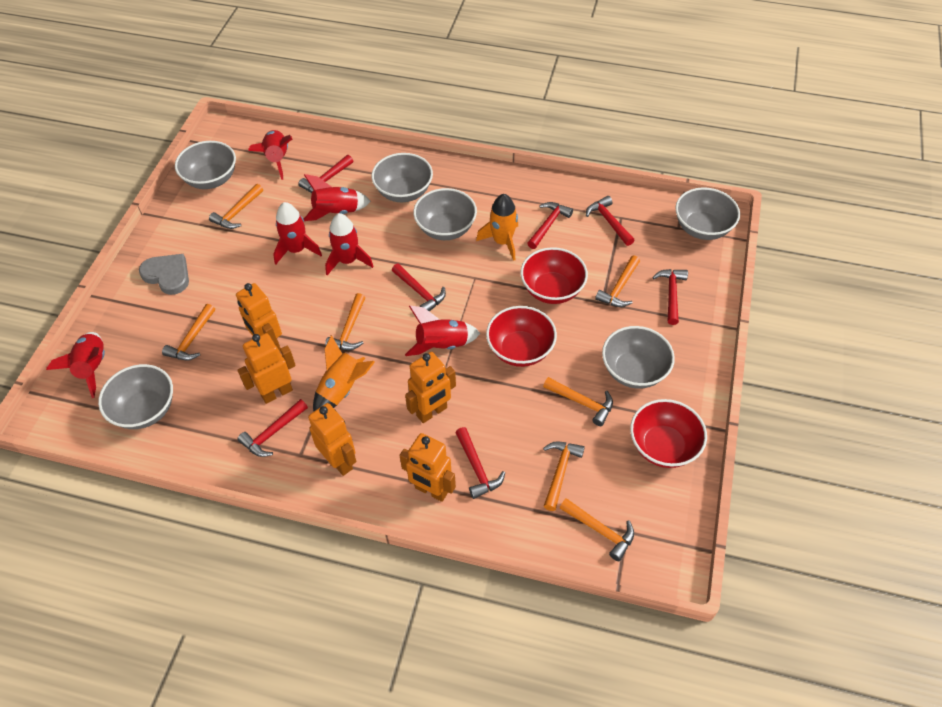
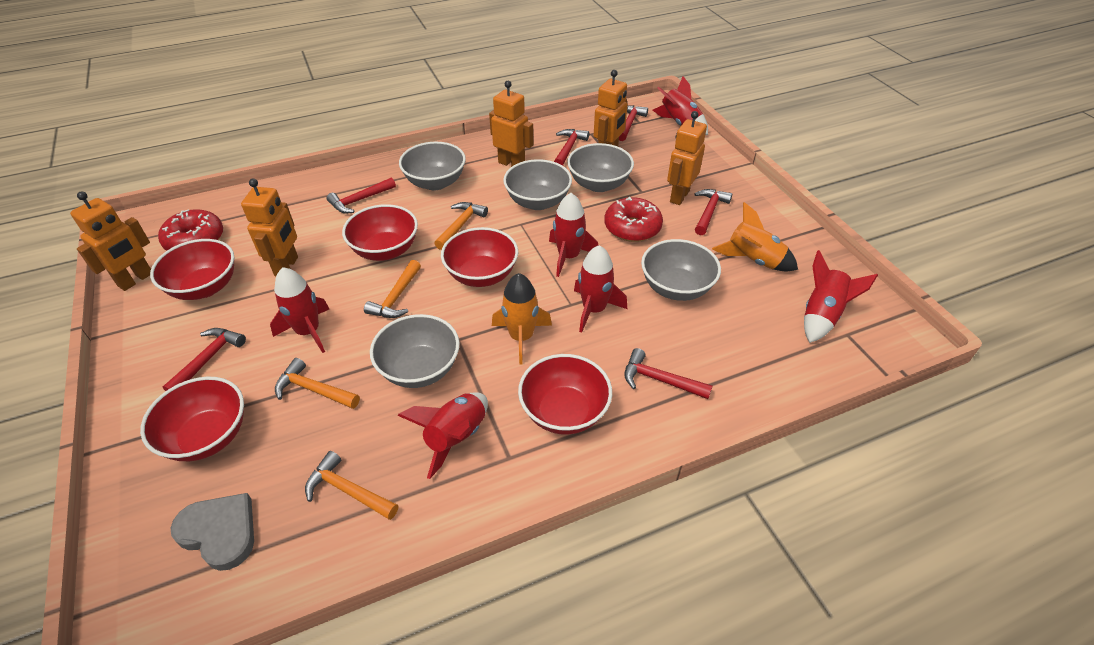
grey bowl: 6 -> 5
orange hammer: 7 -> 4
red bowl: 3 -> 5
red donut: 0 -> 2
red hammer: 7 -> 6

